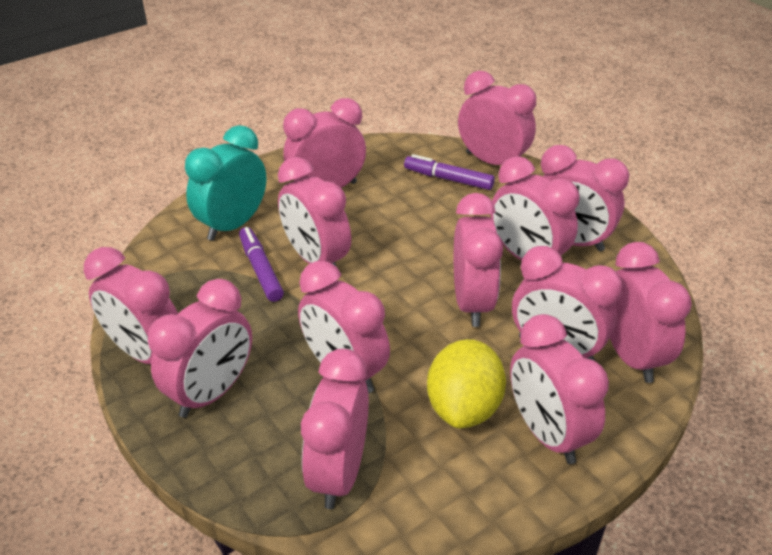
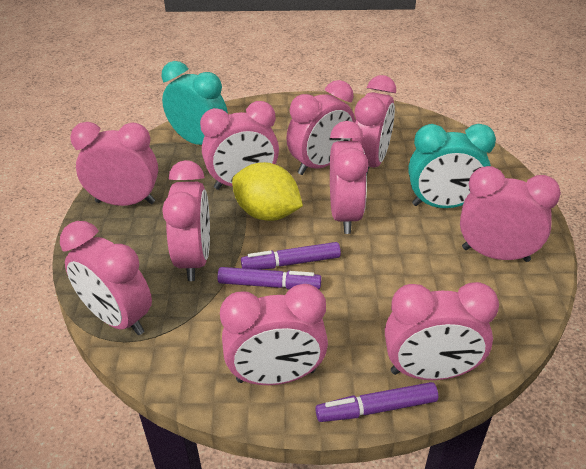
pink clock: 13 -> 10
purple marker: 2 -> 3
turquoise clock: 1 -> 2

